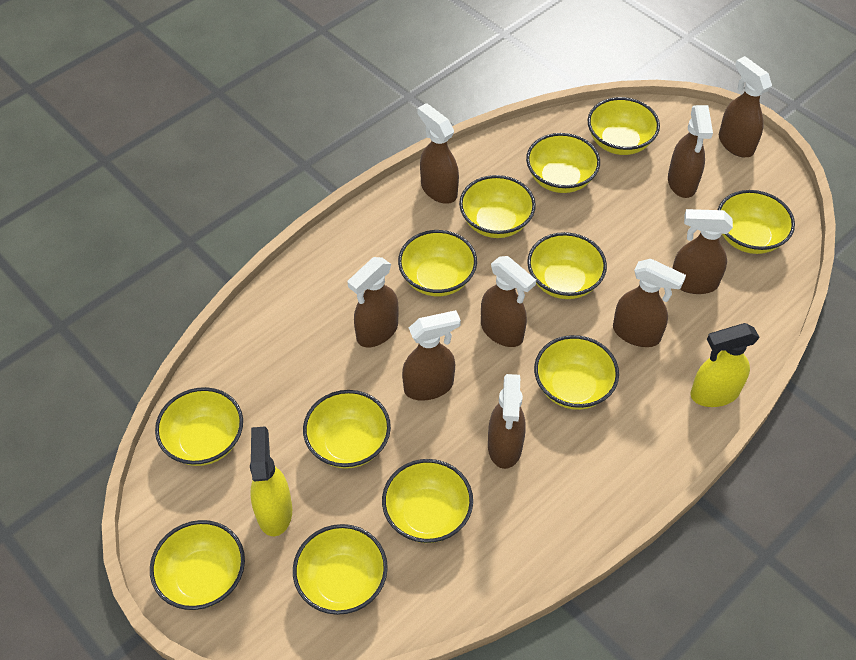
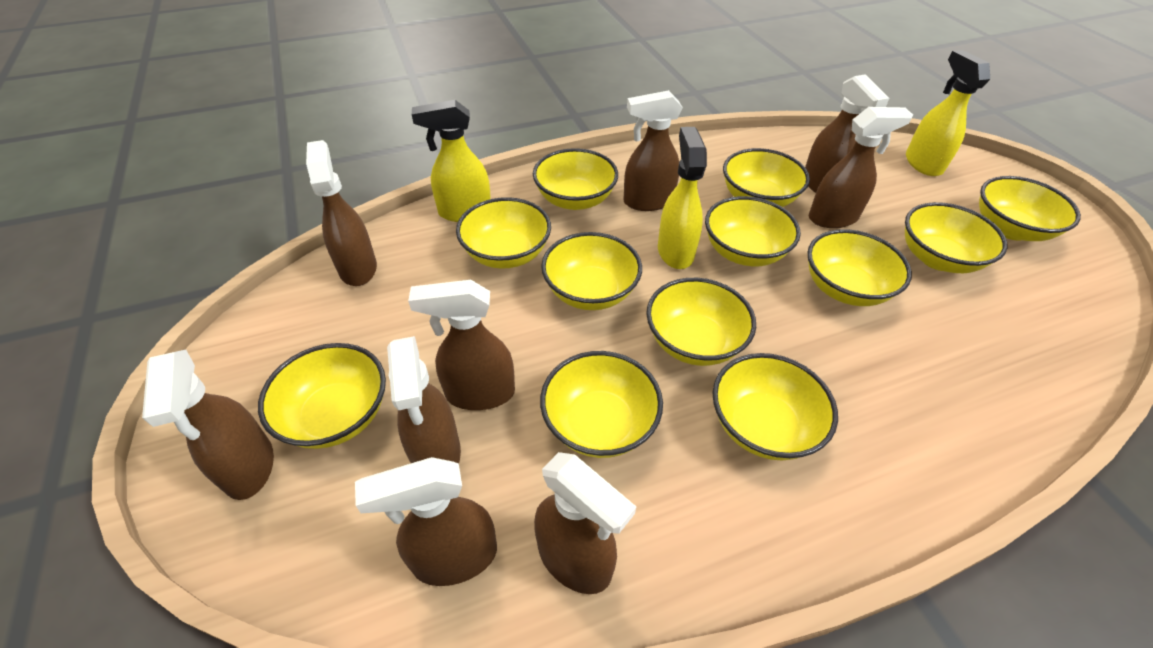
yellow spray bottle: 2 -> 3

